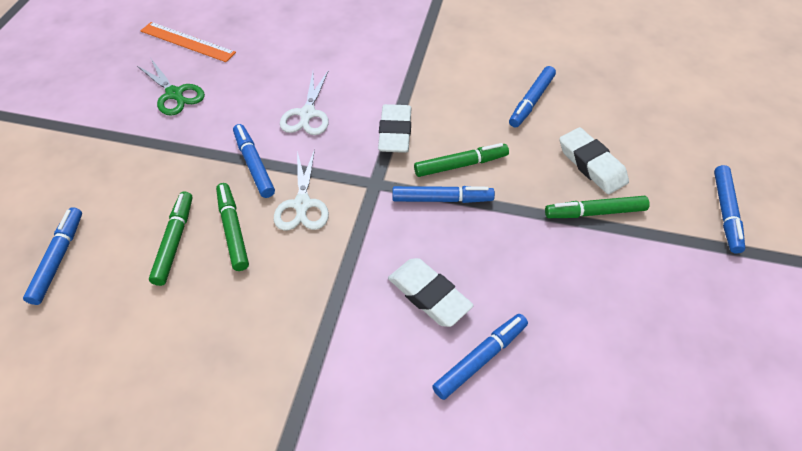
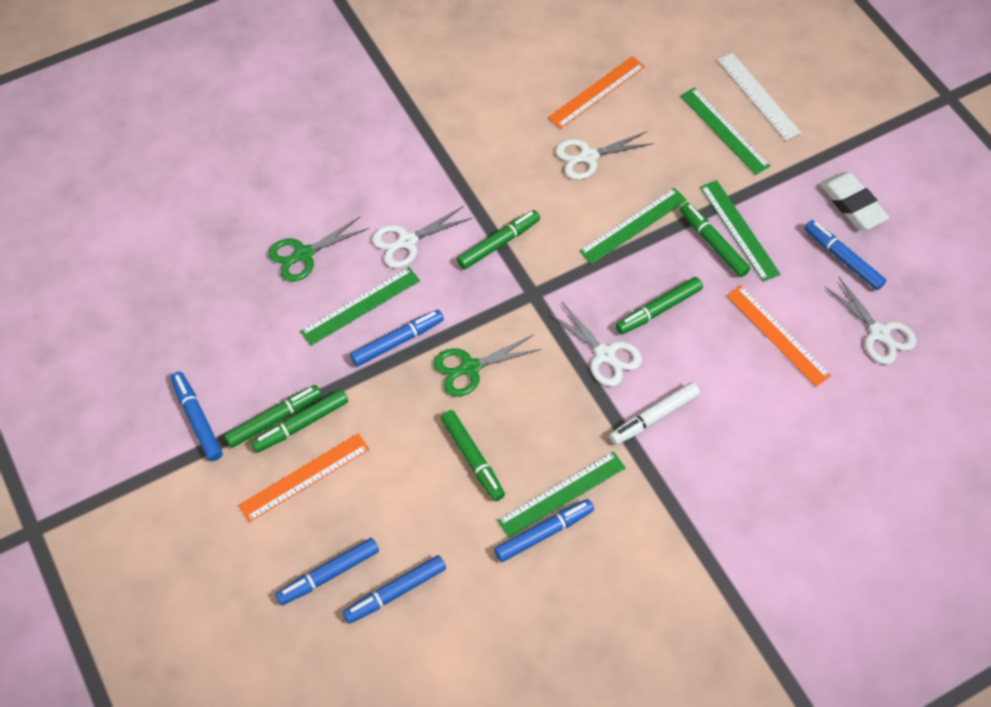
green marker: 4 -> 6
green ruler: 0 -> 5
green scissors: 1 -> 2
orange ruler: 1 -> 3
white eraser: 3 -> 1
white marker: 0 -> 1
white ruler: 0 -> 1
white scissors: 2 -> 4

